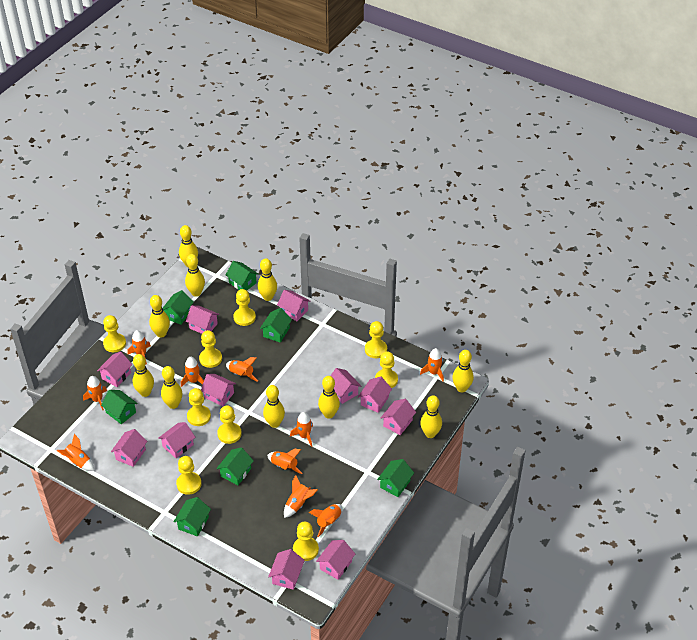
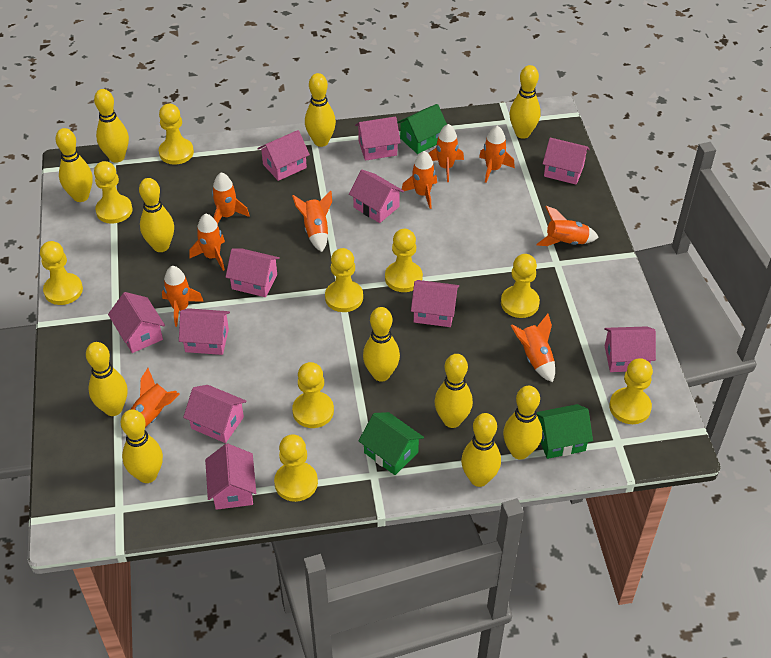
green house: 7 -> 3
yellow bowling pin: 10 -> 11

